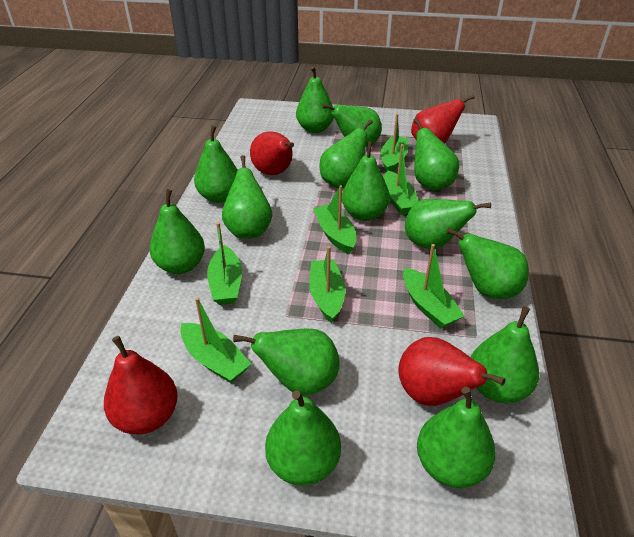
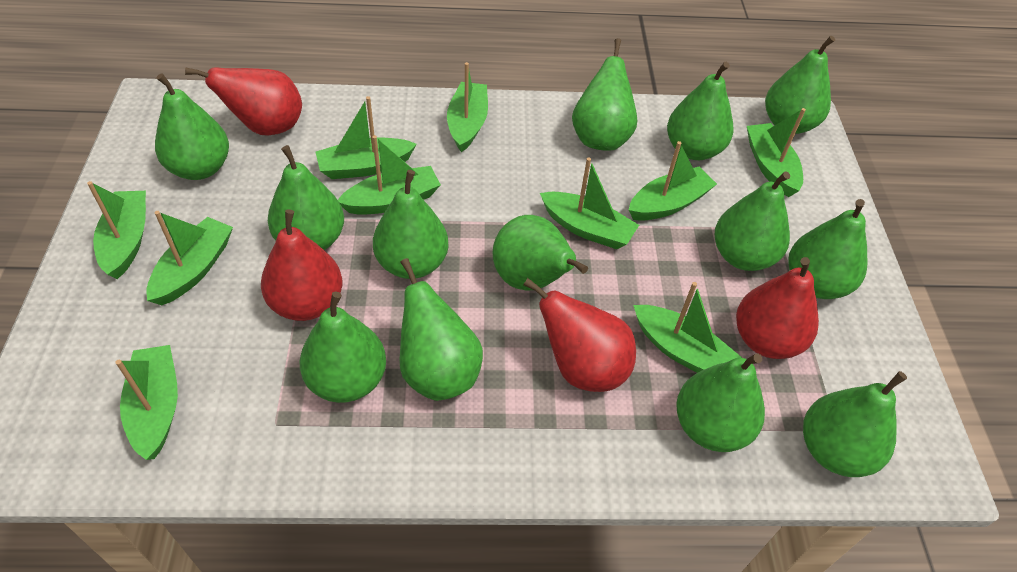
green boat: 7 -> 10
green pear: 14 -> 13

